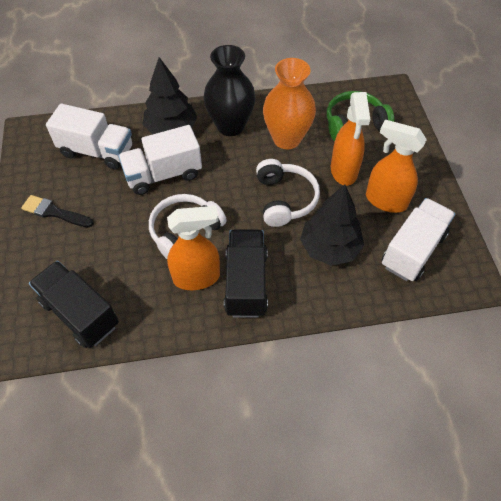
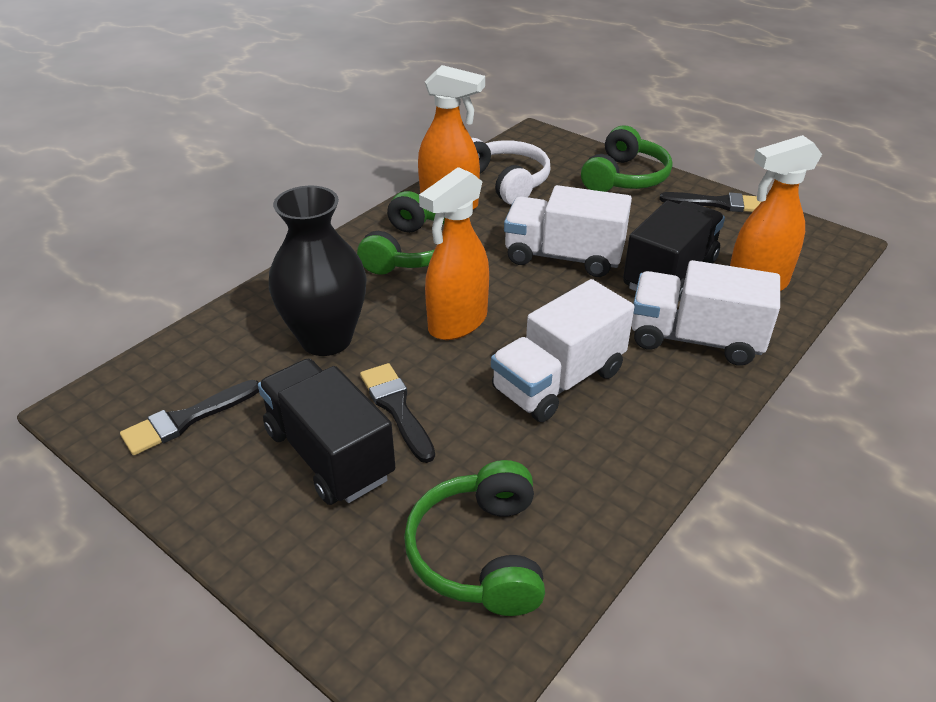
black brush: 1 -> 3
black tree: 2 -> 0
green headphones: 1 -> 3
orange vase: 1 -> 0
white headphones: 2 -> 1

